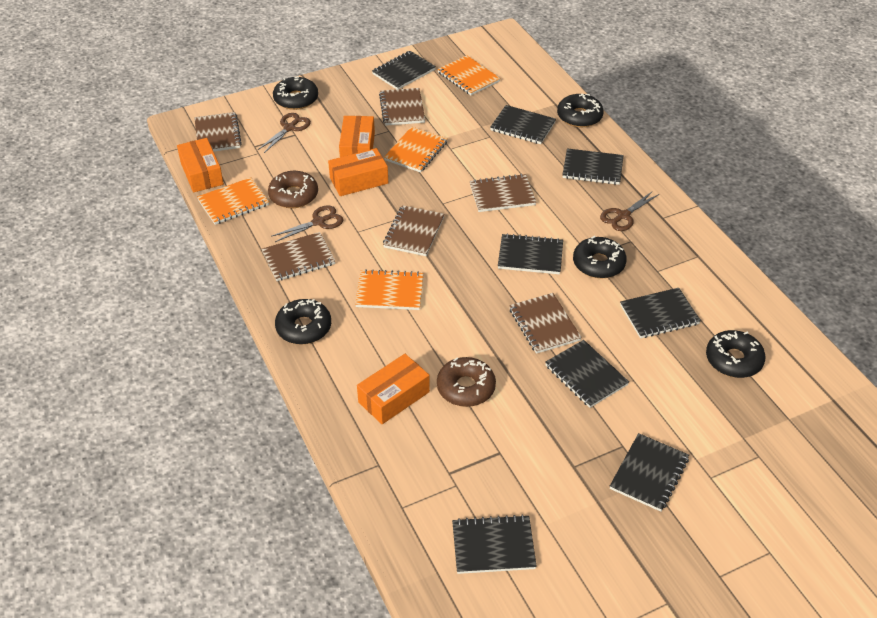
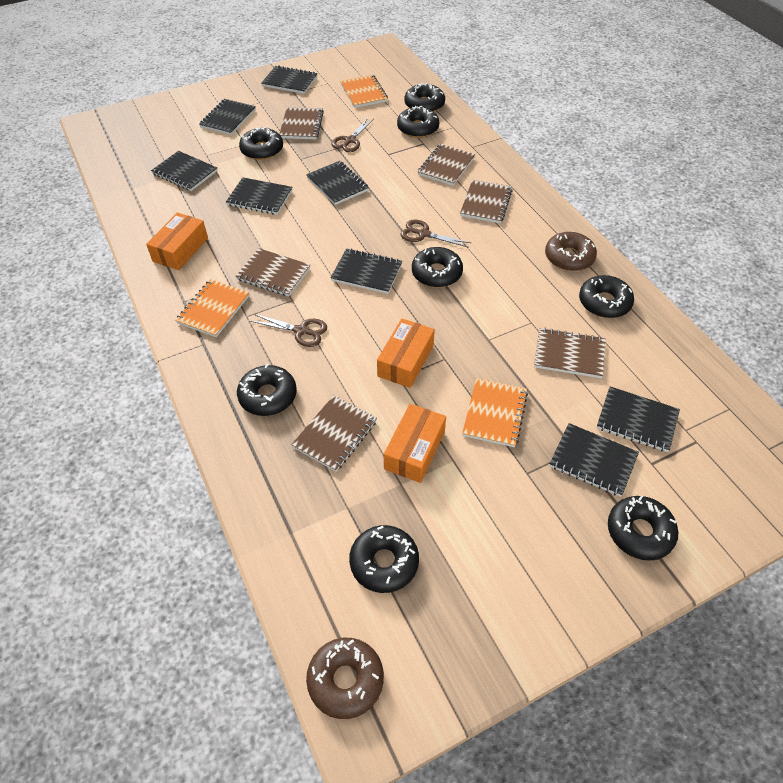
black donut: 5 -> 8
orange box: 4 -> 3
orange notebook: 4 -> 3

